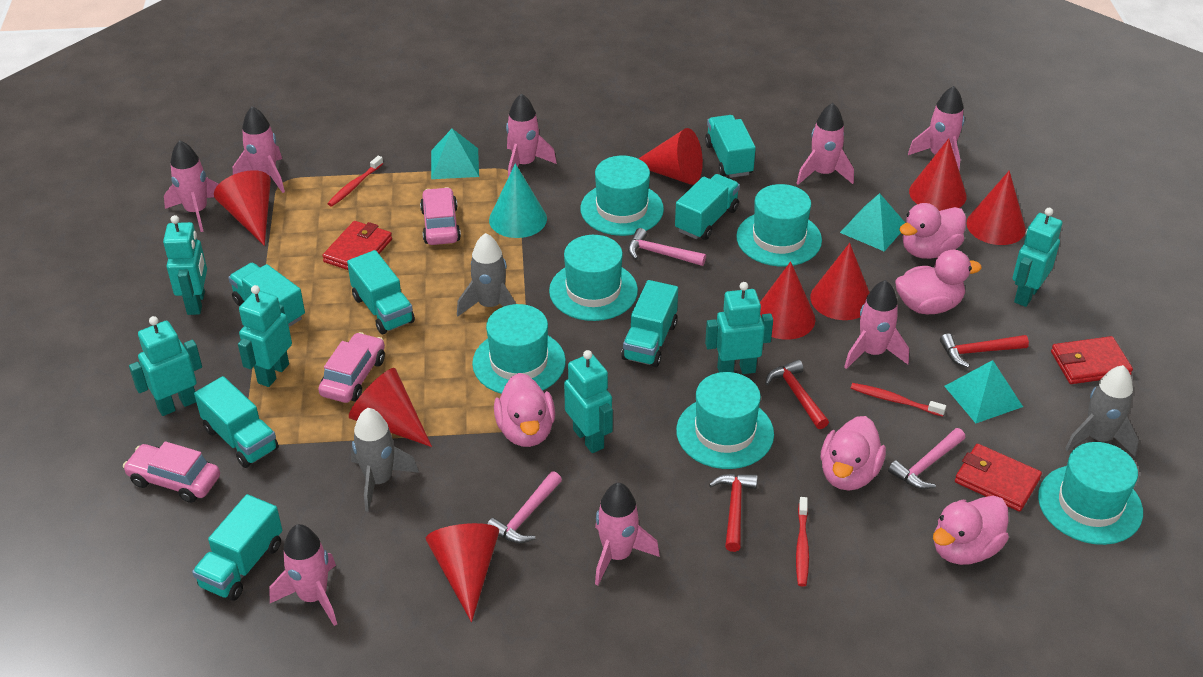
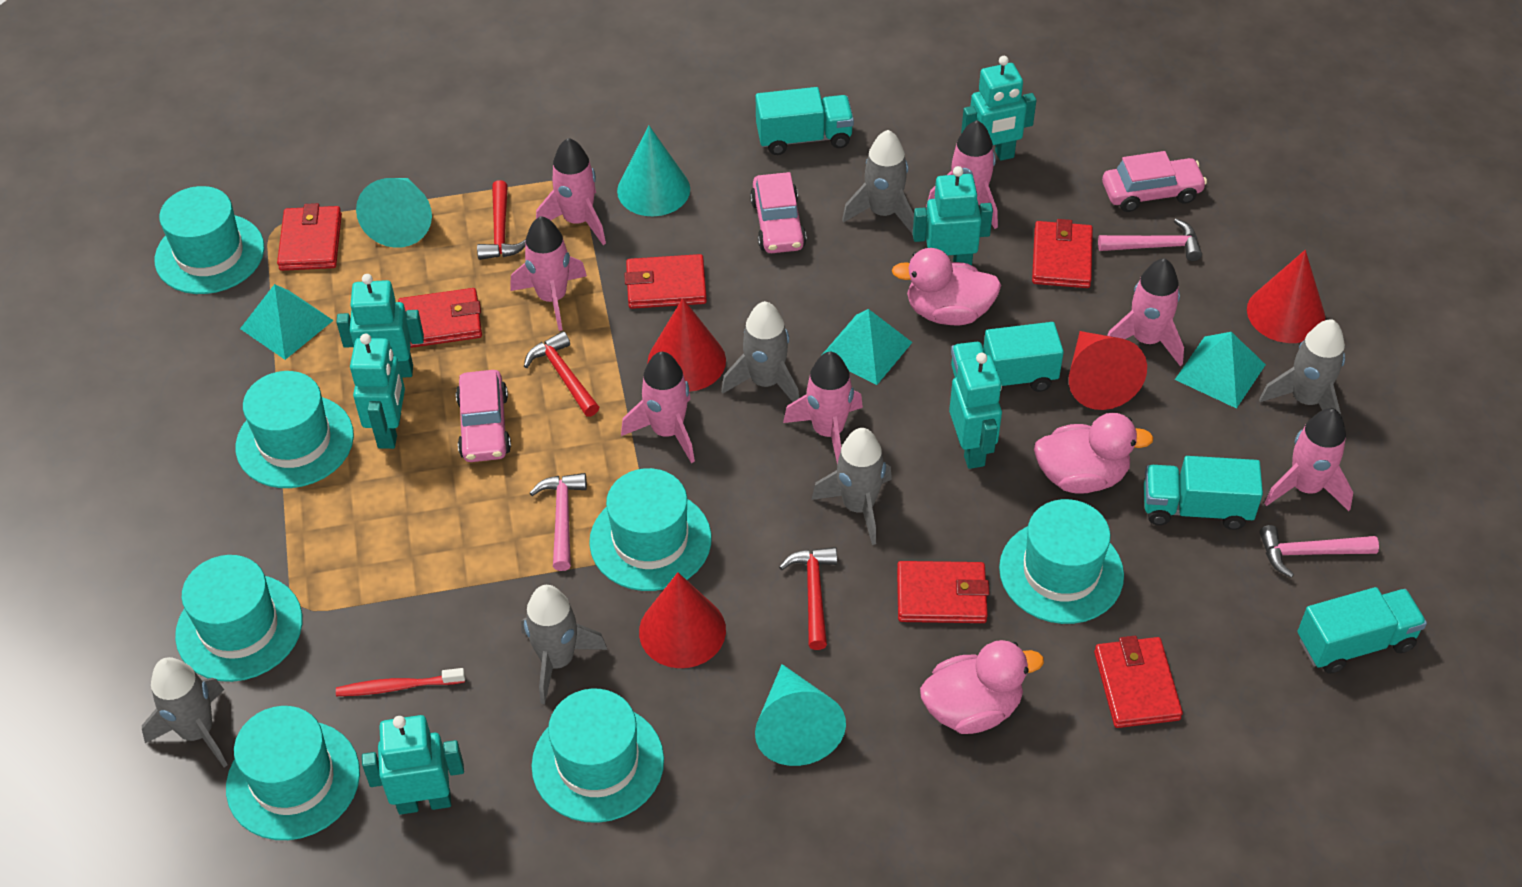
grey rocket: 3 -> 6
pink duck: 5 -> 3
pink rocket: 8 -> 7
red cone: 8 -> 4
red toothbrush: 3 -> 1
red wallet: 3 -> 6
turquoise cone: 1 -> 3
turquoise hat: 6 -> 7
turquoise truck: 7 -> 4

